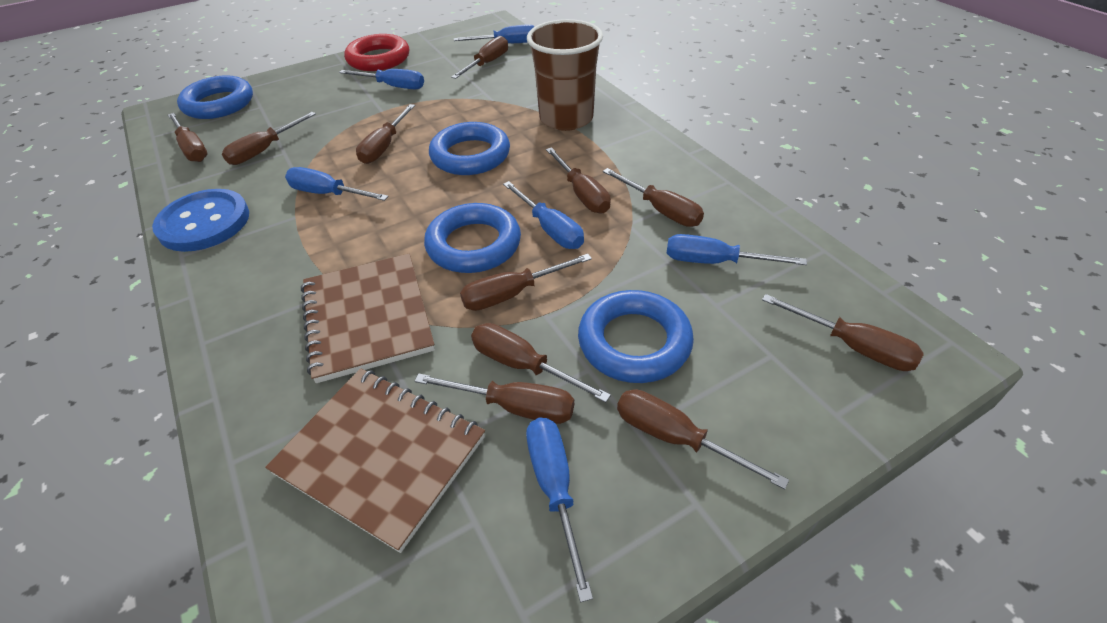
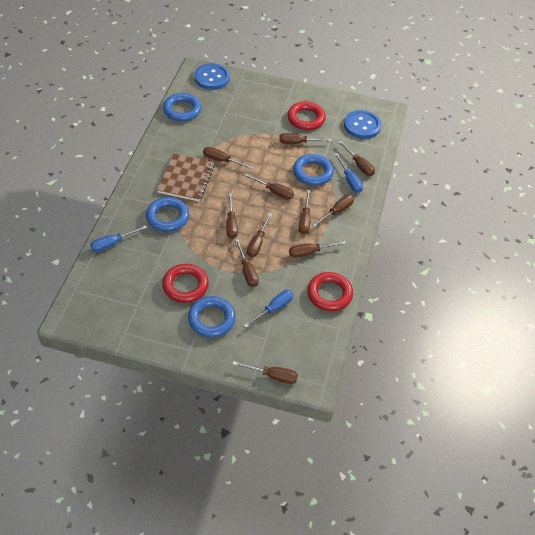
blue button: 1 -> 2
blue screwdriver: 6 -> 3
brown cup: 1 -> 0
brown notebook: 2 -> 1
red ring: 1 -> 3

